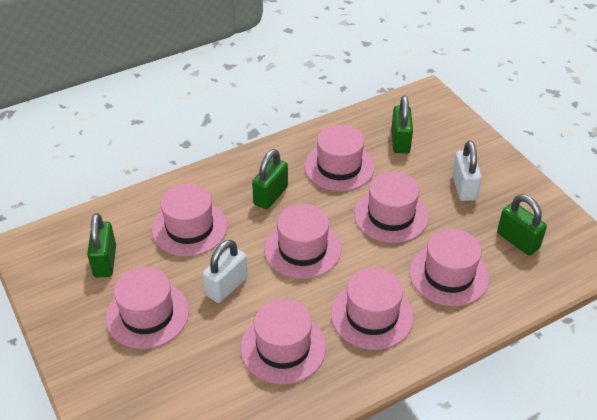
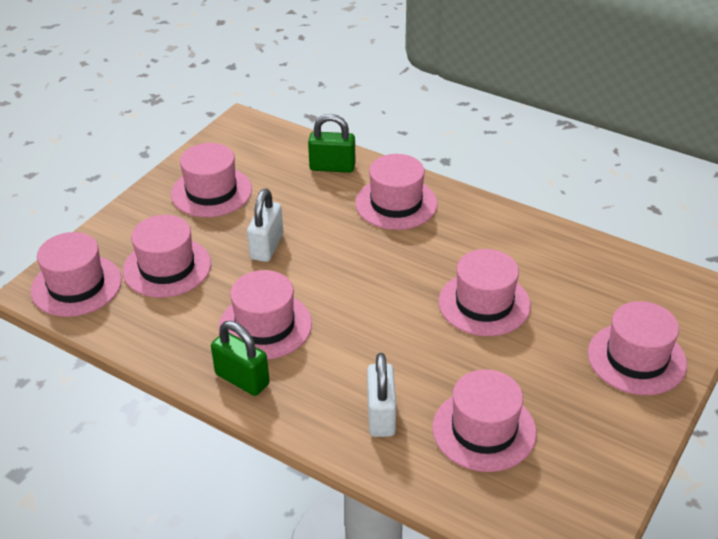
green padlock: 4 -> 2

